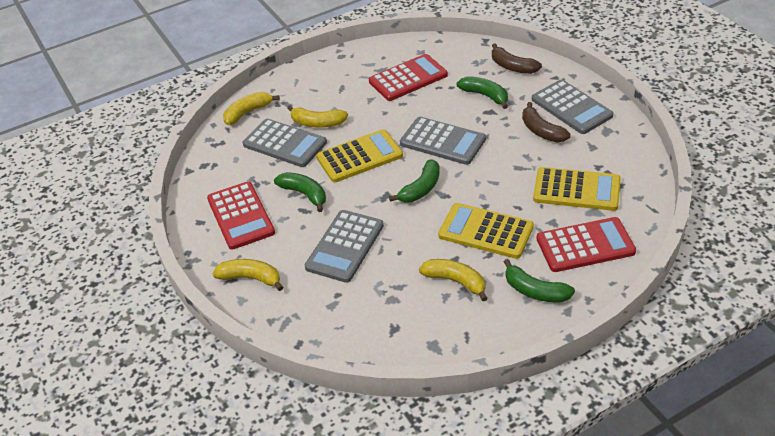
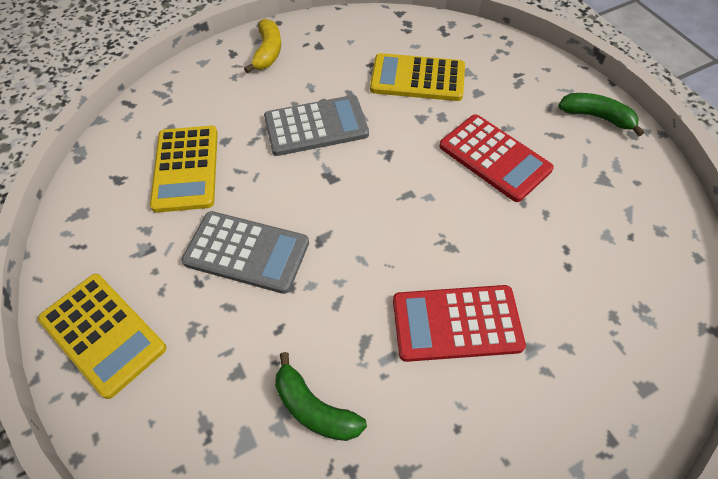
brown banana: 2 -> 0
green banana: 4 -> 2
grey calculator: 4 -> 2
red calculator: 3 -> 2
yellow banana: 4 -> 1

